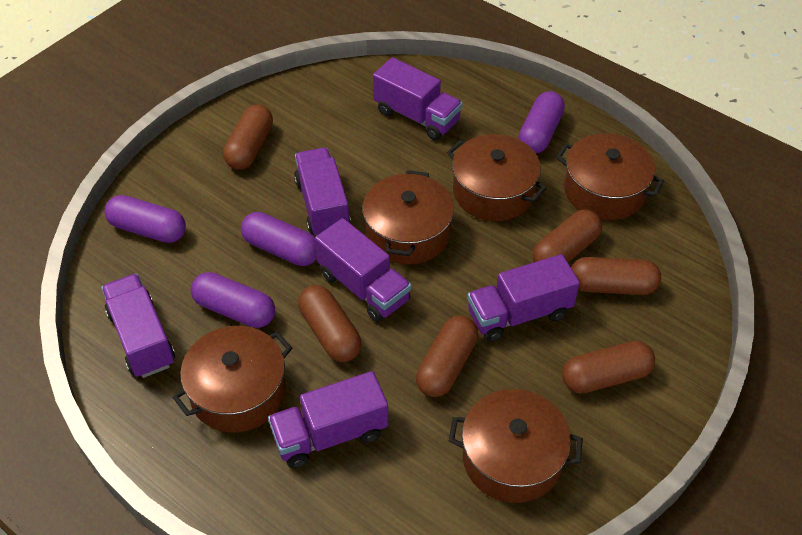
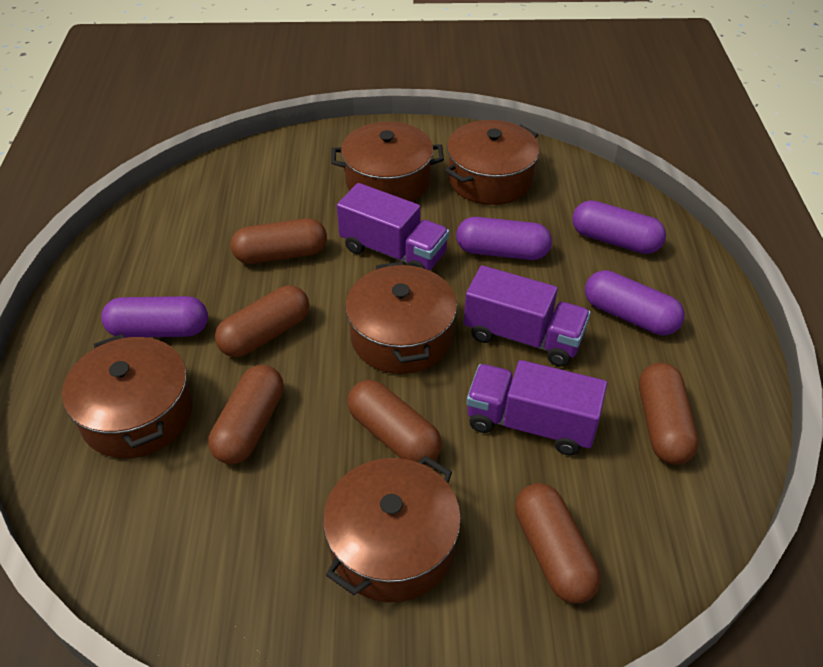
purple truck: 6 -> 3

